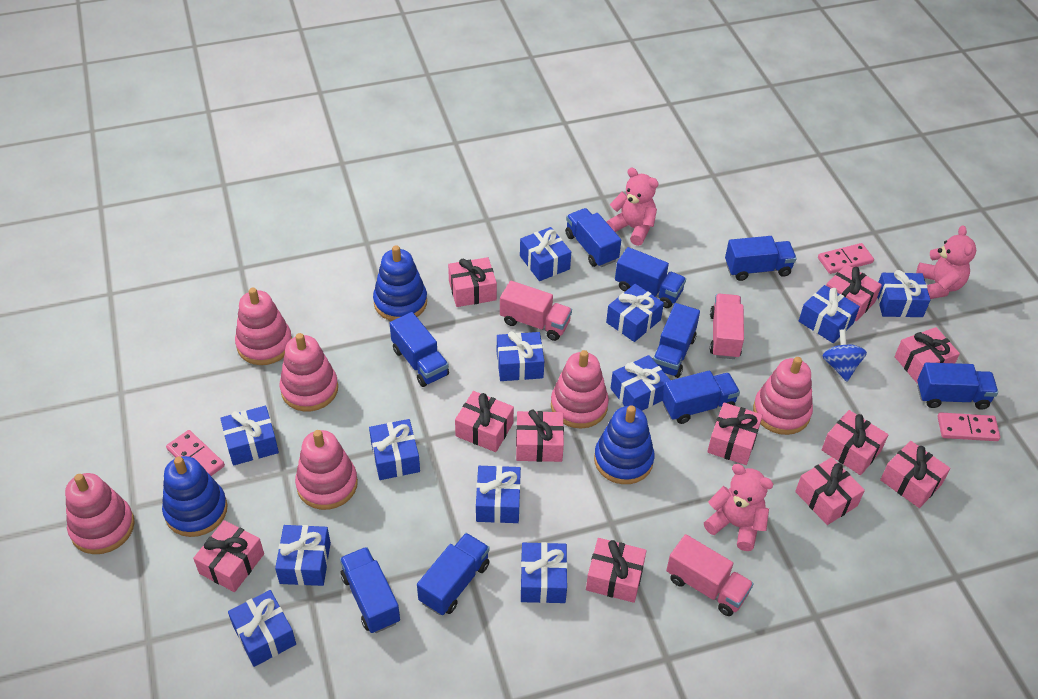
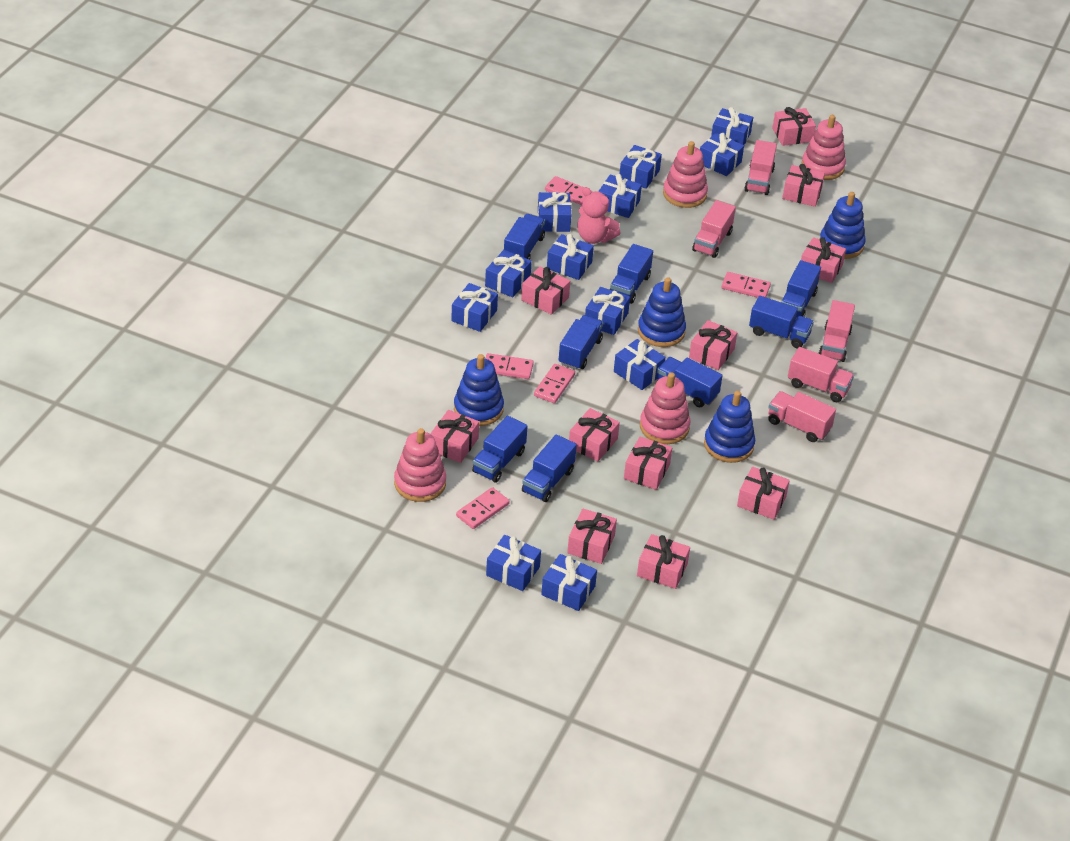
blue spinning top: 1 -> 0
blue stacking toy: 3 -> 4
blue truck: 9 -> 8
pink domino: 3 -> 5
pink stacking toy: 6 -> 4
pink teddy bear: 3 -> 1
pink truck: 3 -> 5

